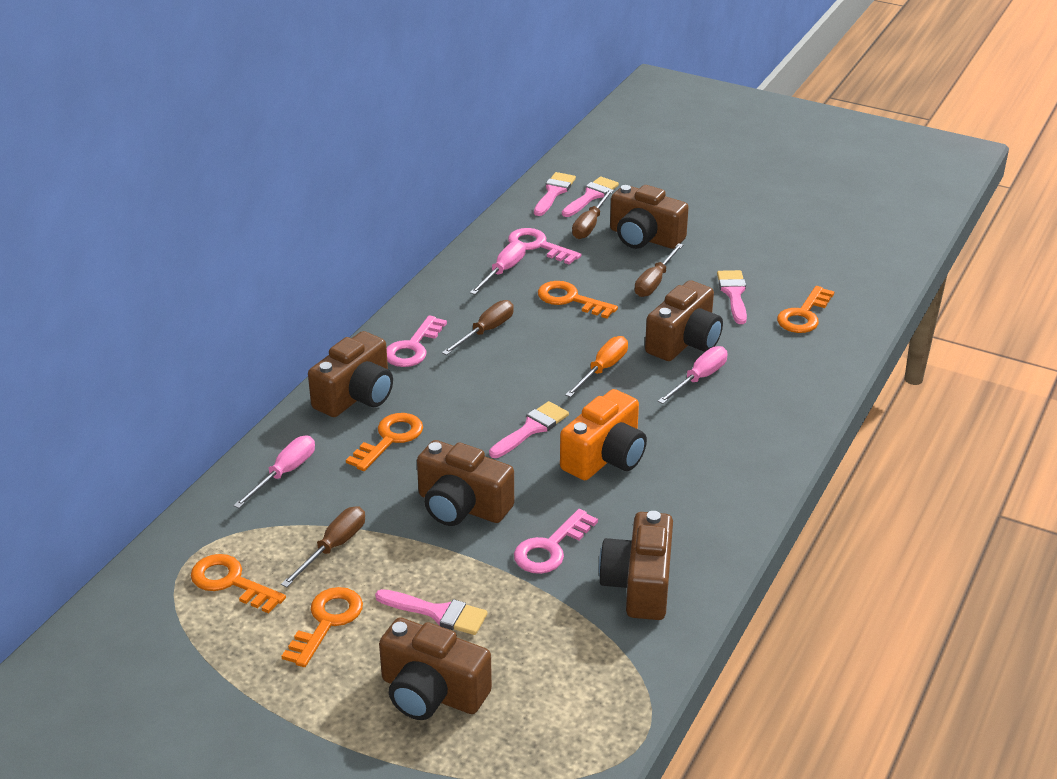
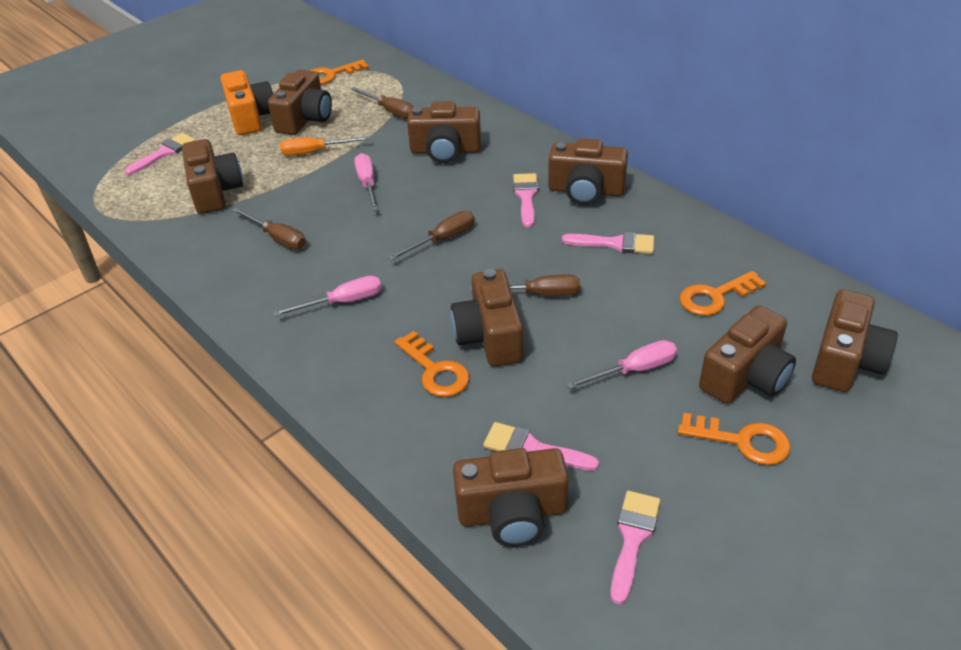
brown camera: 6 -> 8
orange key: 5 -> 4
pink key: 3 -> 0

